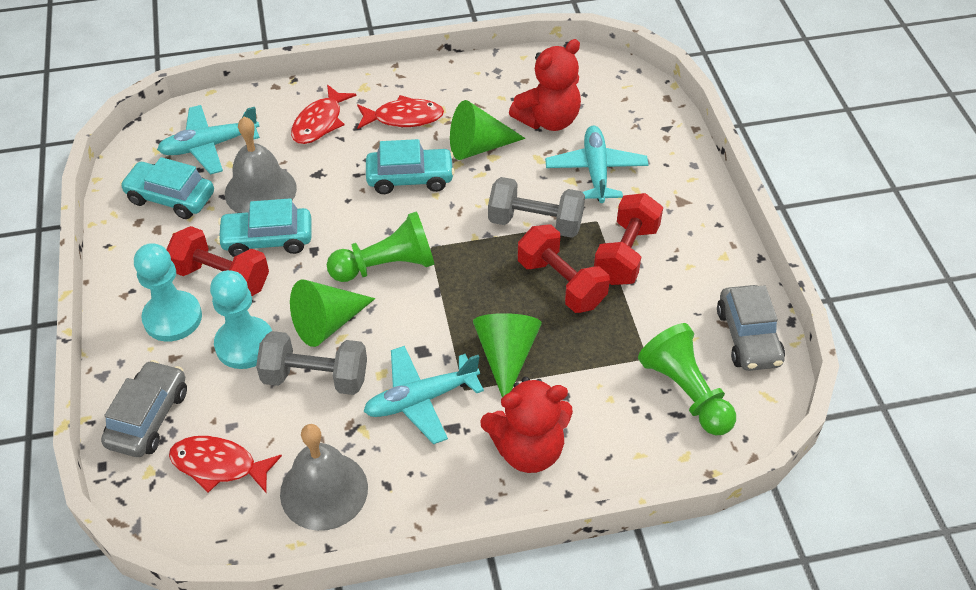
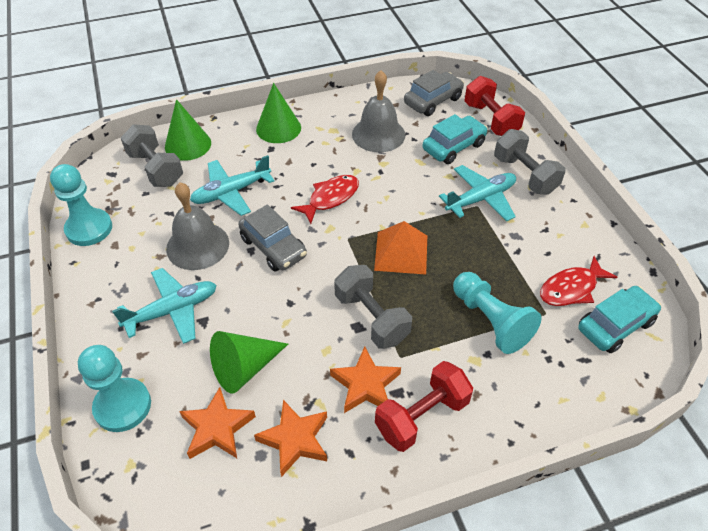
green pawn: 2 -> 0
grey dumbbell: 2 -> 3
orange pyramid: 0 -> 1
orange star: 0 -> 3
red dumbbell: 3 -> 2
red fish: 3 -> 2
red teddy bear: 2 -> 0
turquoise car: 3 -> 2
turquoise pawn: 2 -> 3

